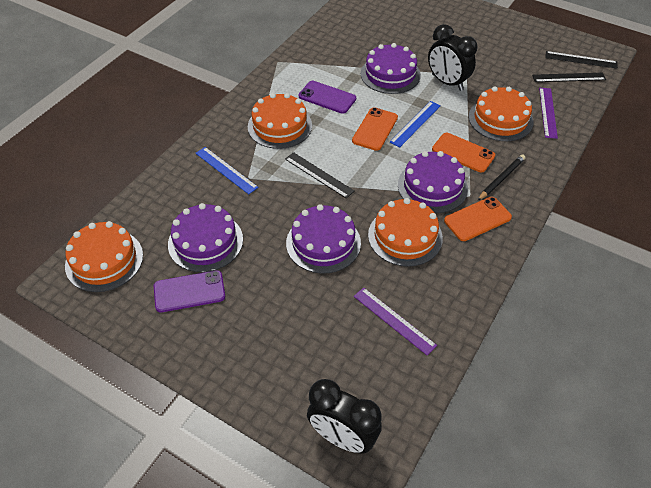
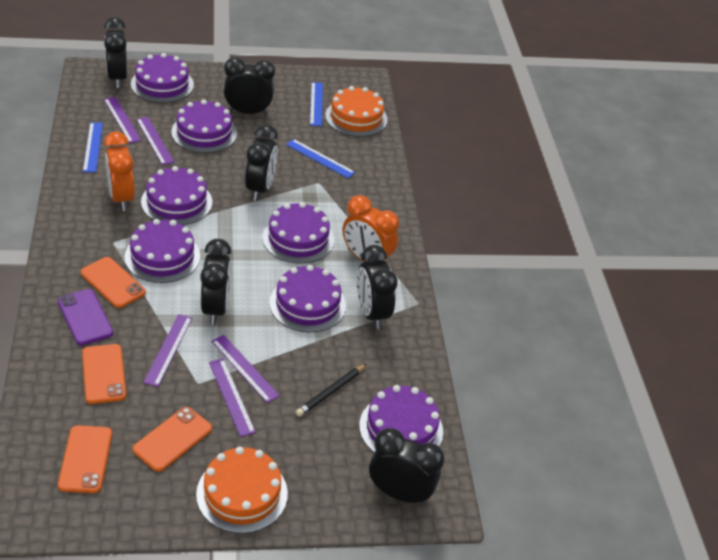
black clock: 2 -> 6
black ruler: 3 -> 0
blue ruler: 2 -> 3
orange cake: 4 -> 2
orange clock: 0 -> 2
orange phone: 3 -> 4
purple cake: 4 -> 7
purple phone: 2 -> 1
purple ruler: 2 -> 5

